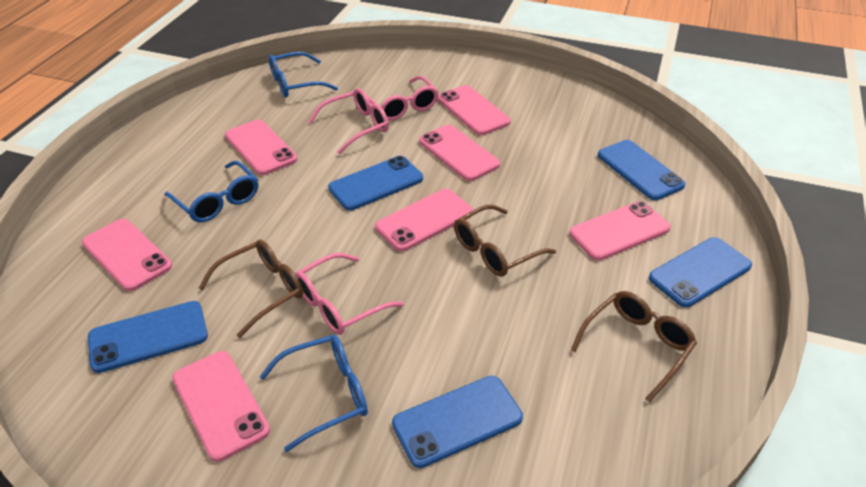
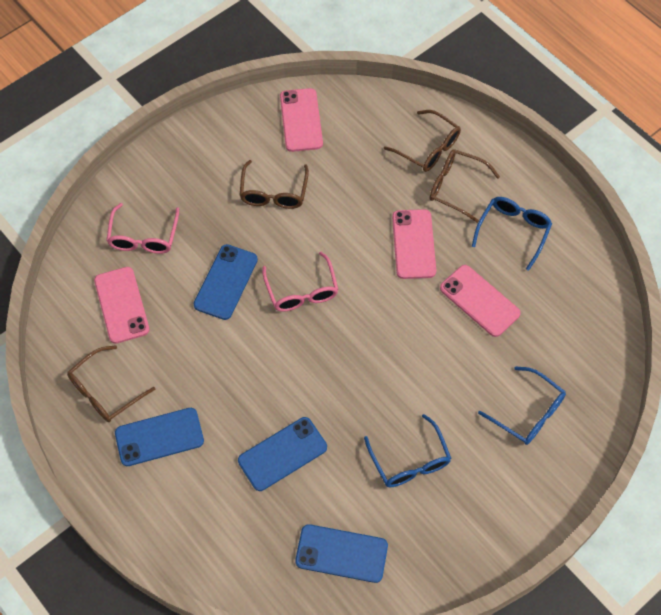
blue phone: 5 -> 4
brown glasses: 3 -> 4
pink glasses: 3 -> 2
pink phone: 7 -> 4

